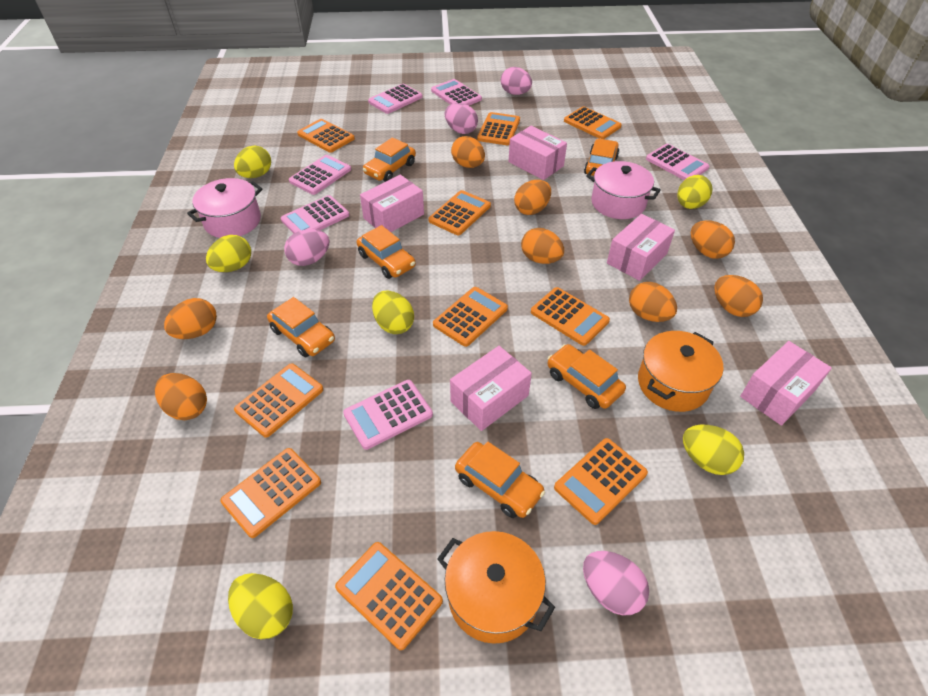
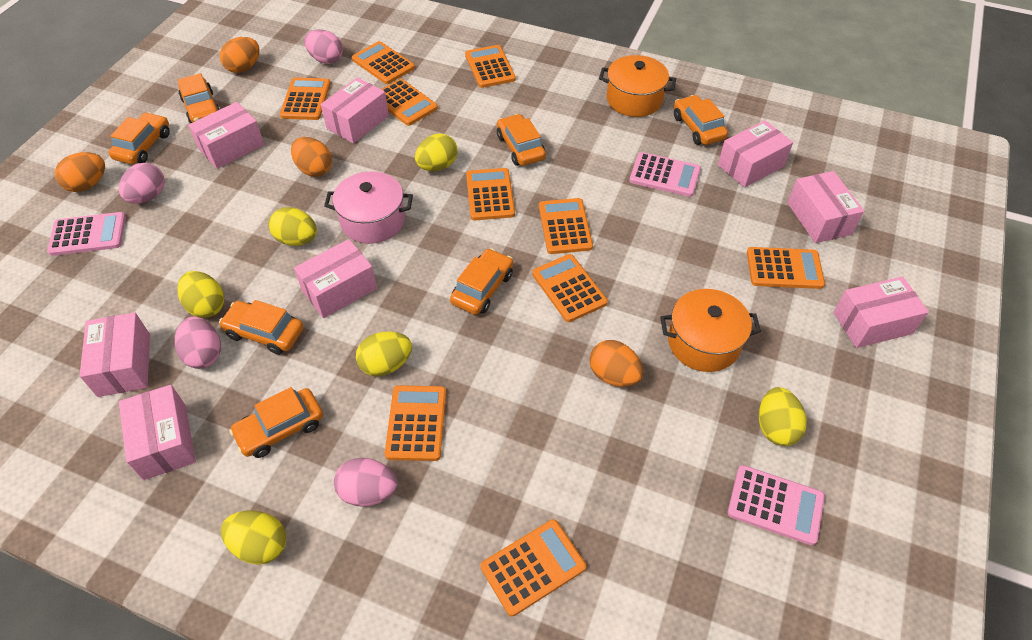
orange car: 6 -> 7
orange egg: 8 -> 4
pink box: 5 -> 8
pink calculator: 6 -> 3
pink pot: 2 -> 1

